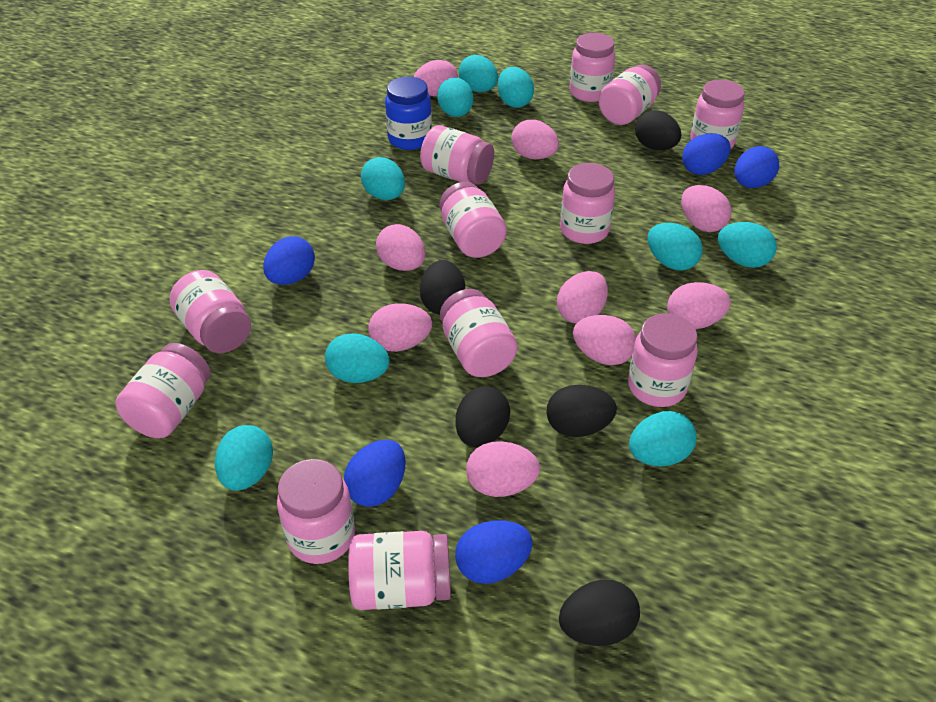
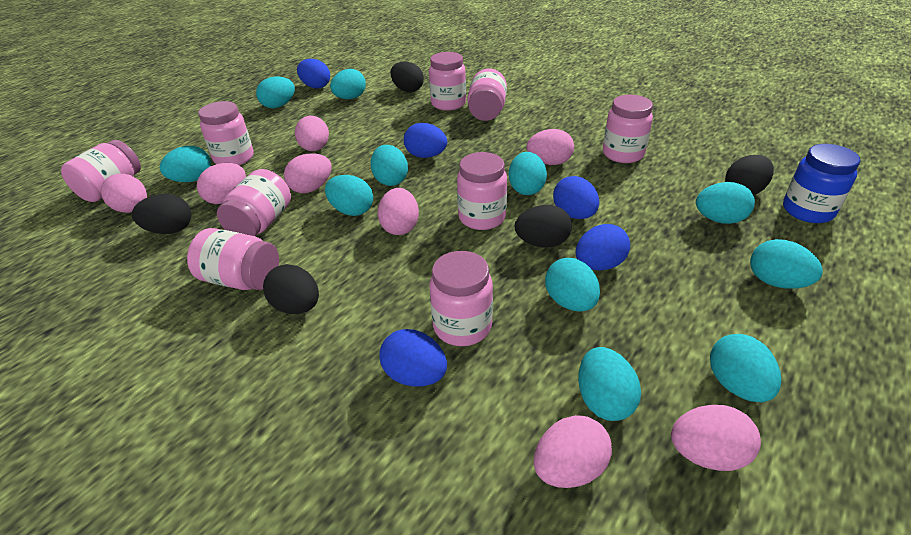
pink egg: 9 -> 8
pink jar: 12 -> 9
turquoise egg: 9 -> 11

